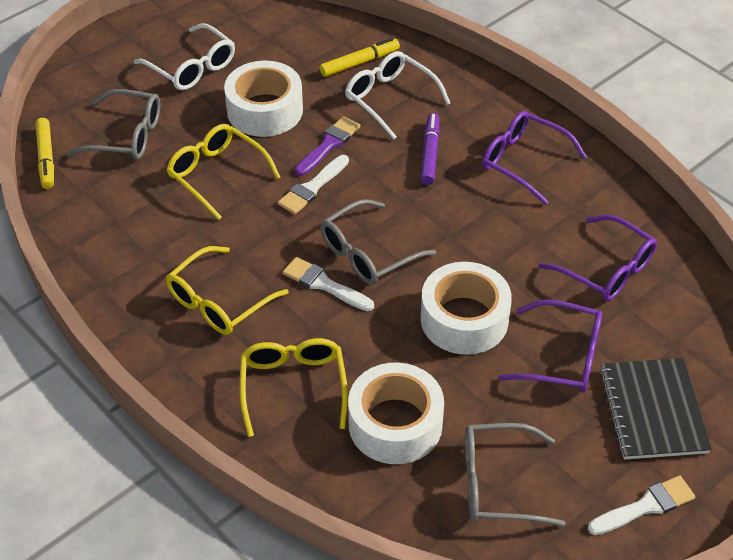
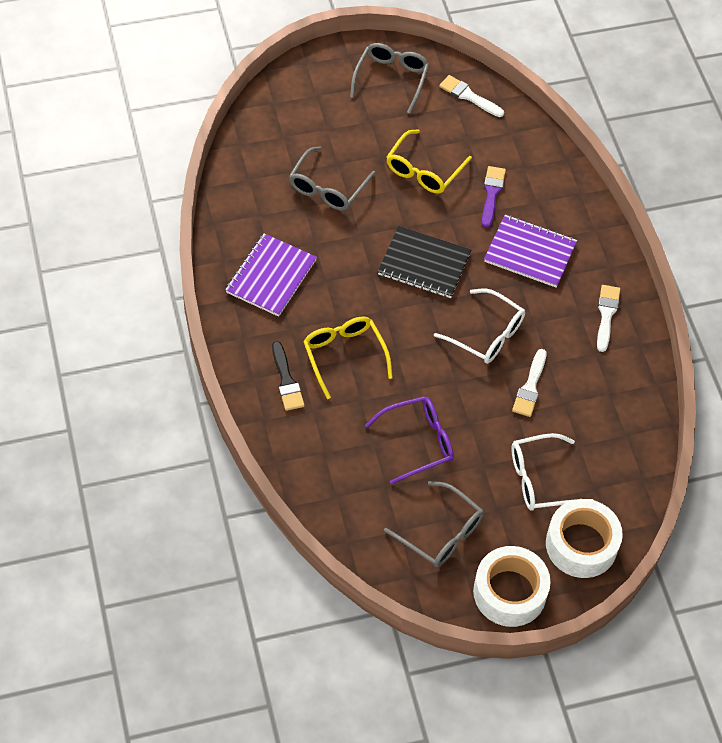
black brush: 0 -> 1
purple glasses: 3 -> 1
purple marker: 1 -> 0
purple notebook: 0 -> 2
white tape: 3 -> 2
yellow glasses: 3 -> 2
yellow marker: 2 -> 0

